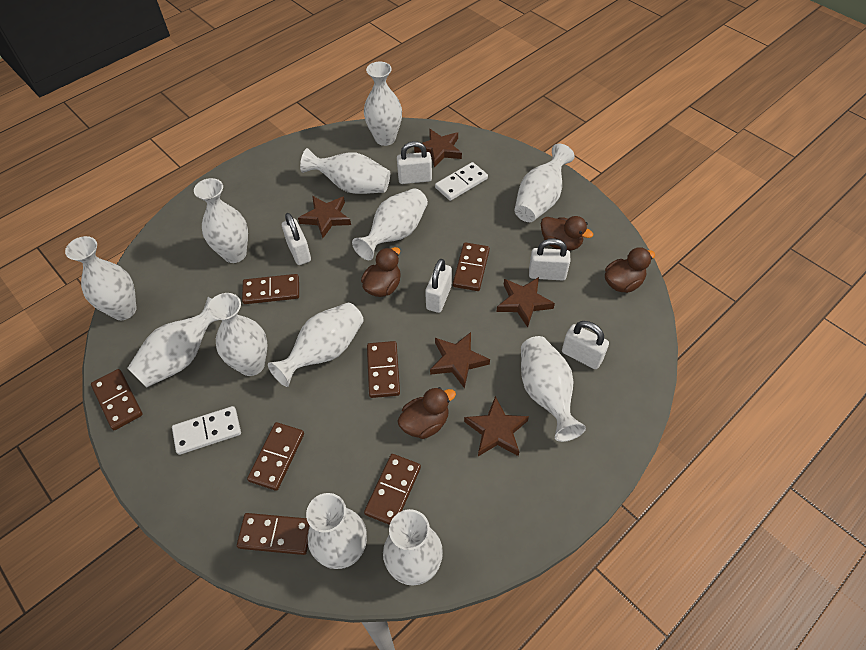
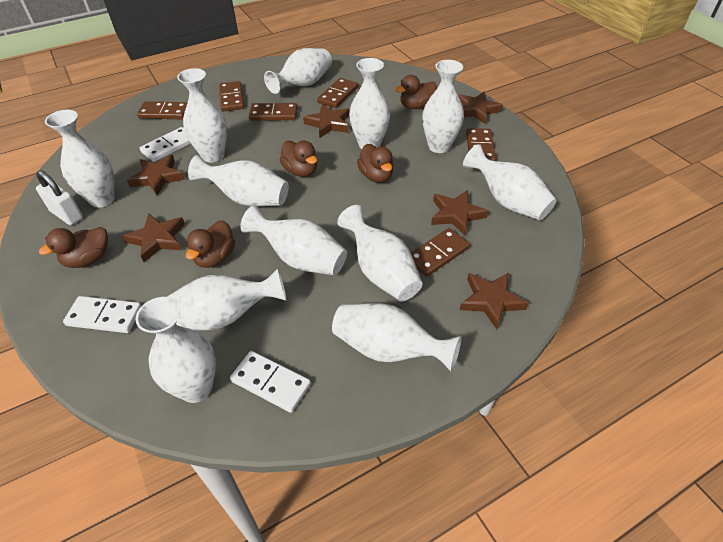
brown domino: 7 -> 6
brown duck: 4 -> 5
brown star: 5 -> 6
white domino: 2 -> 3
white padlock: 5 -> 1

